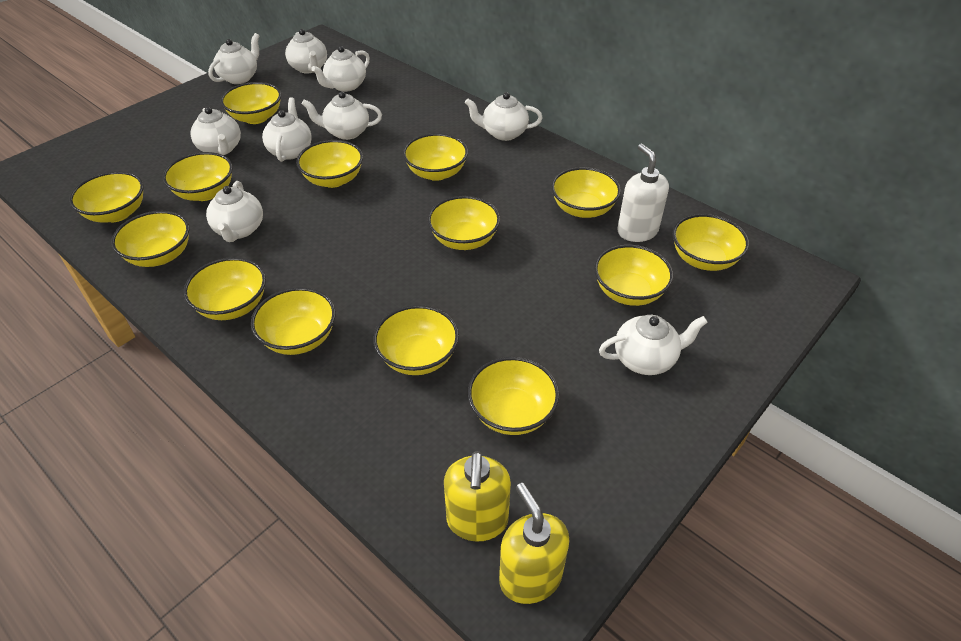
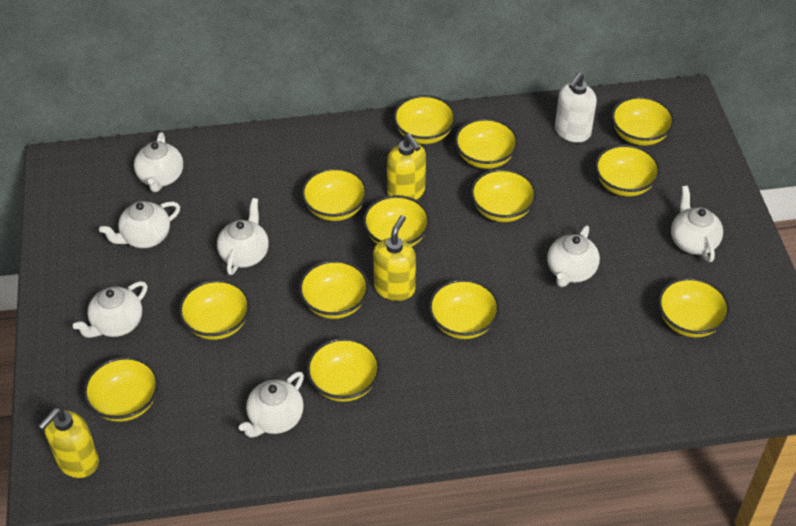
white teapot: 9 -> 7
yellow bowl: 14 -> 13
yellow soap dispenser: 2 -> 3

